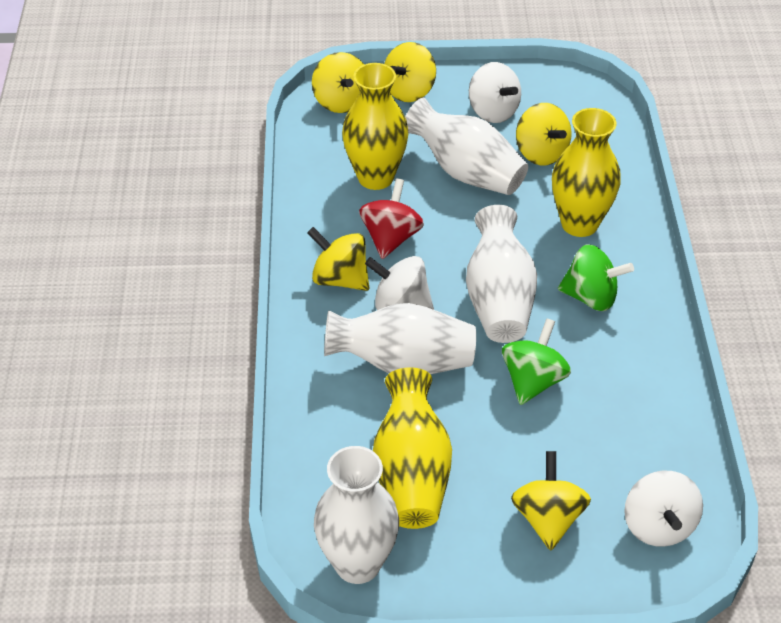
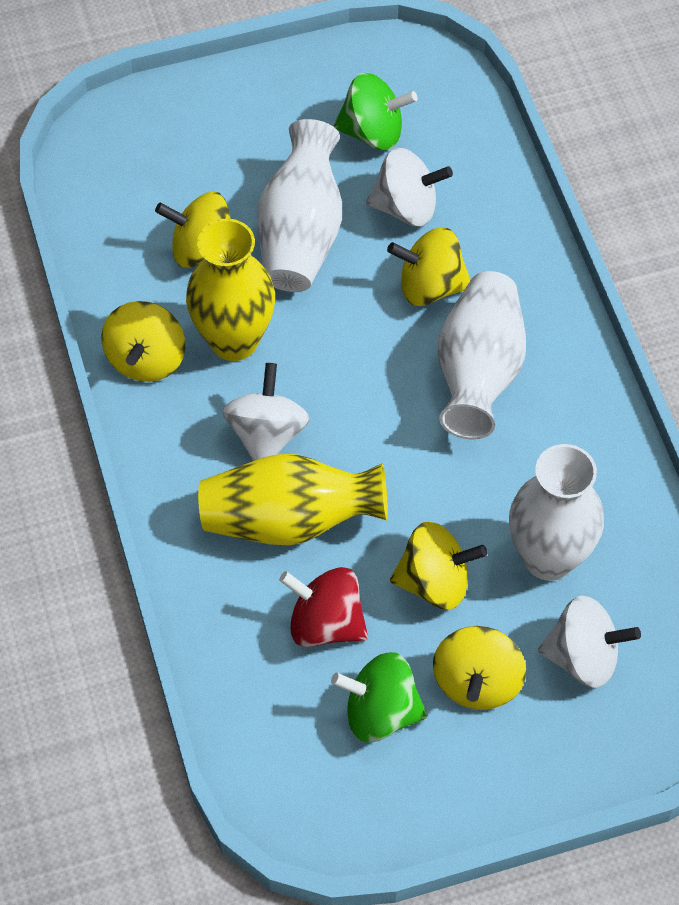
white vase: 4 -> 3
yellow vase: 3 -> 2

